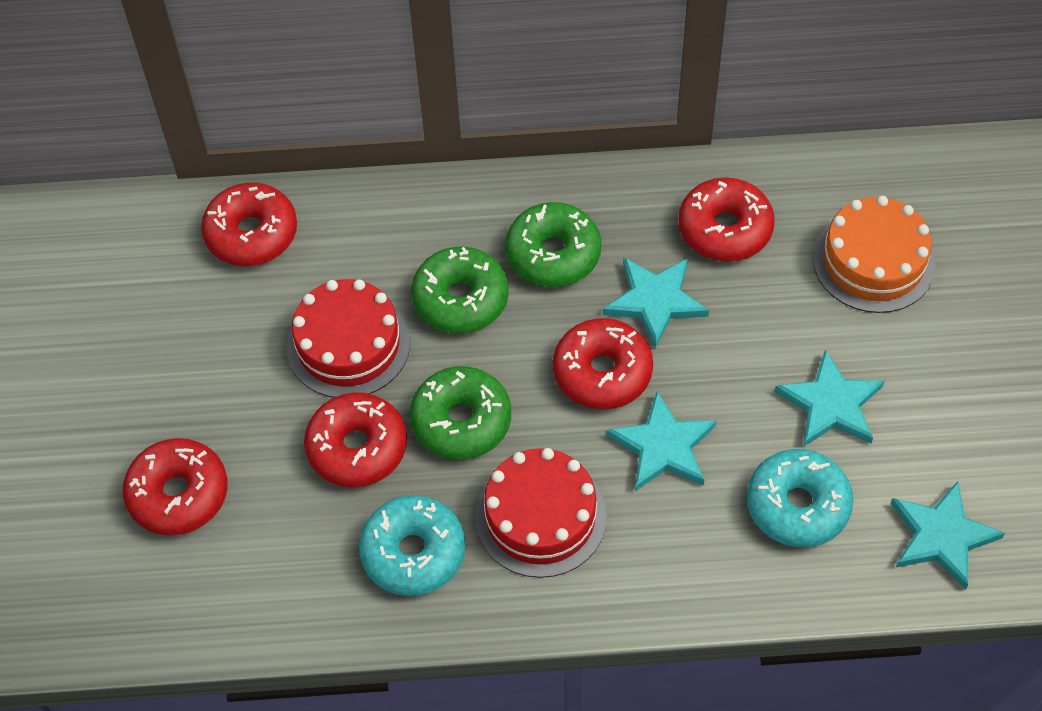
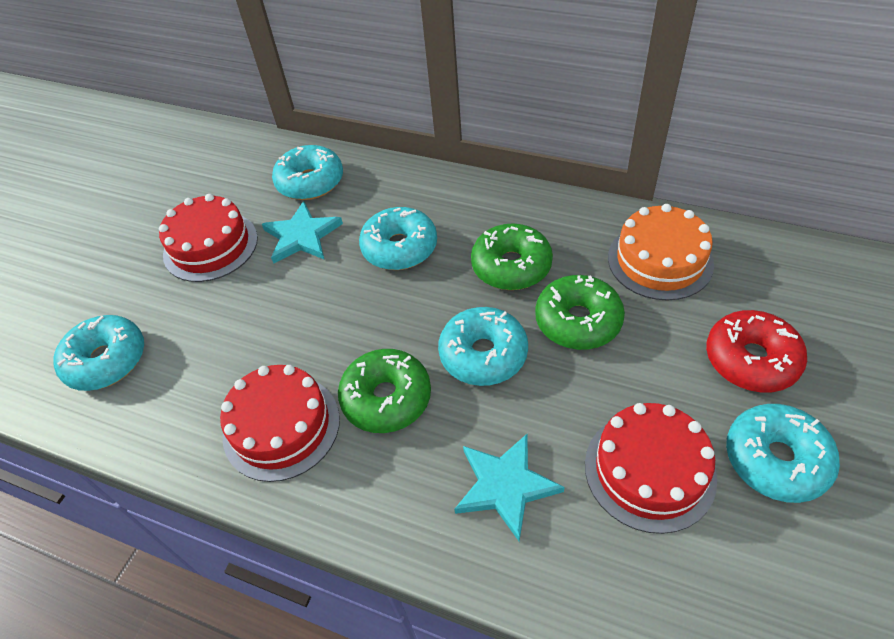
red cake: 2 -> 3
red donut: 5 -> 1
turquoise donut: 2 -> 5
turquoise star: 4 -> 2

